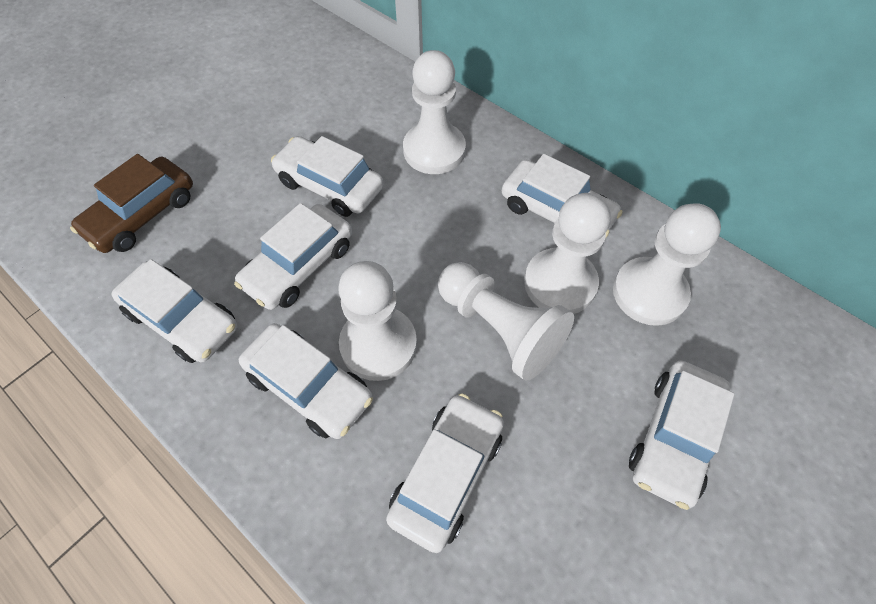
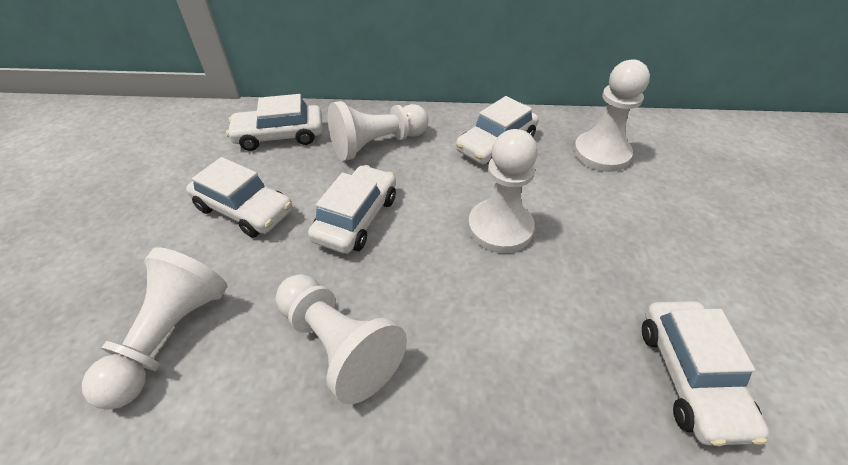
brown car: 1 -> 0
white car: 7 -> 5

